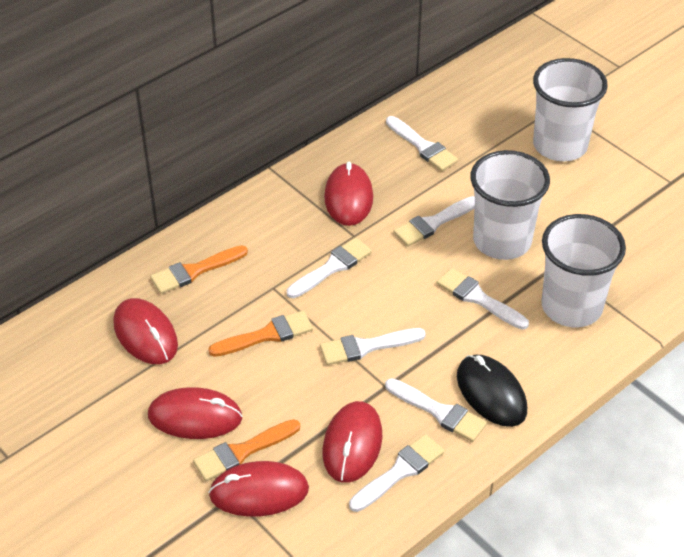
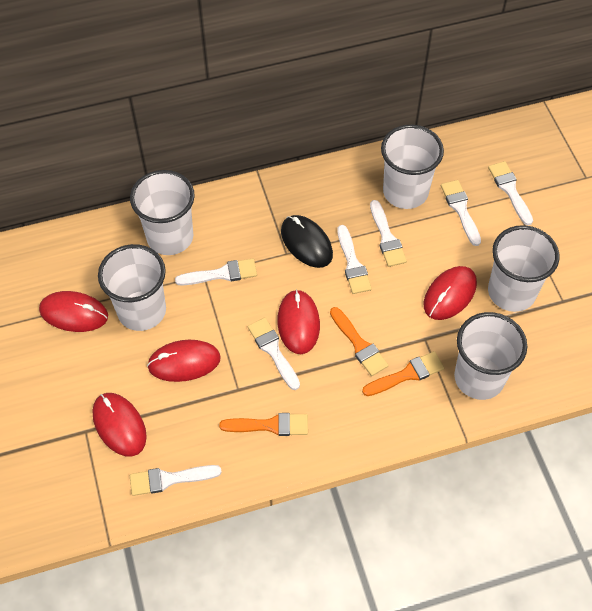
white cup: 3 -> 5

